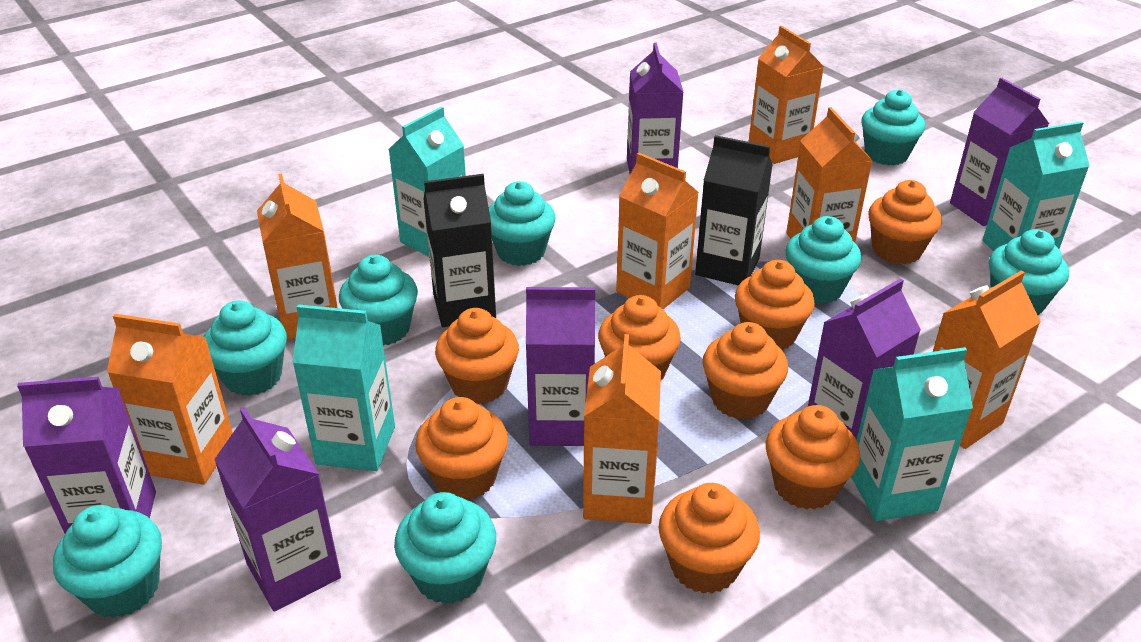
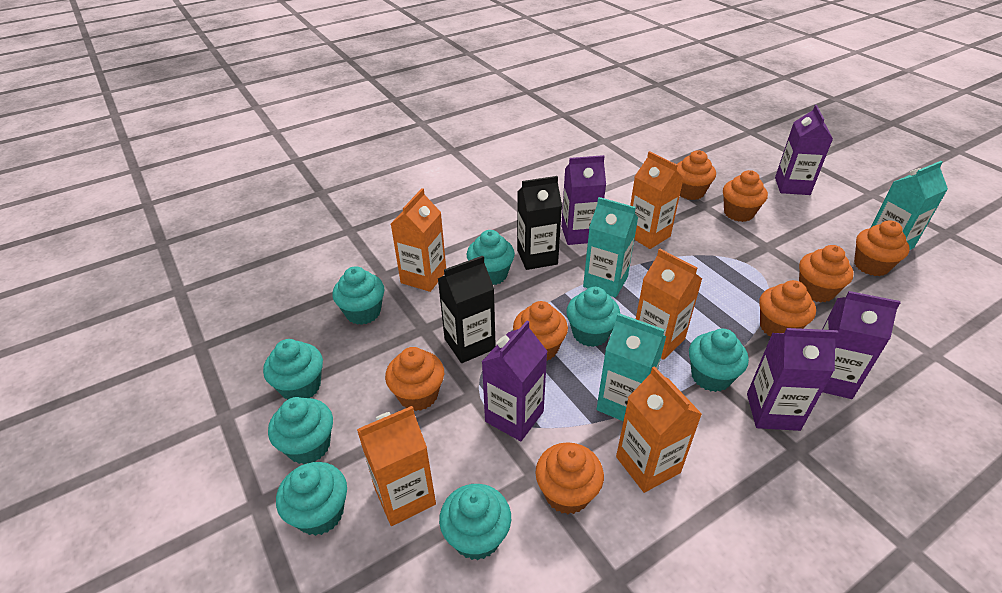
orange carton: 7 -> 5
purple carton: 6 -> 5
turquoise carton: 4 -> 3

